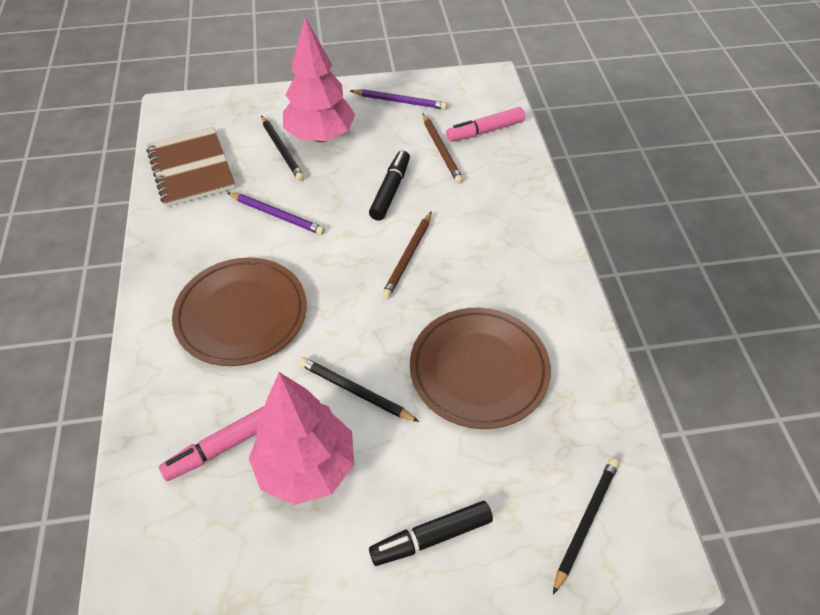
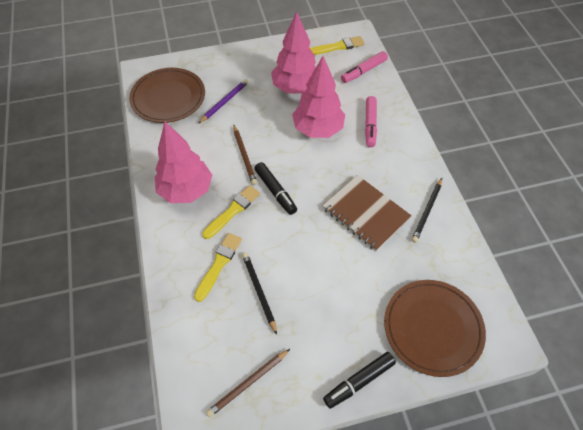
black pencil: 3 -> 2
pink tree: 2 -> 3
purple pencil: 2 -> 1
yellow brush: 0 -> 3

